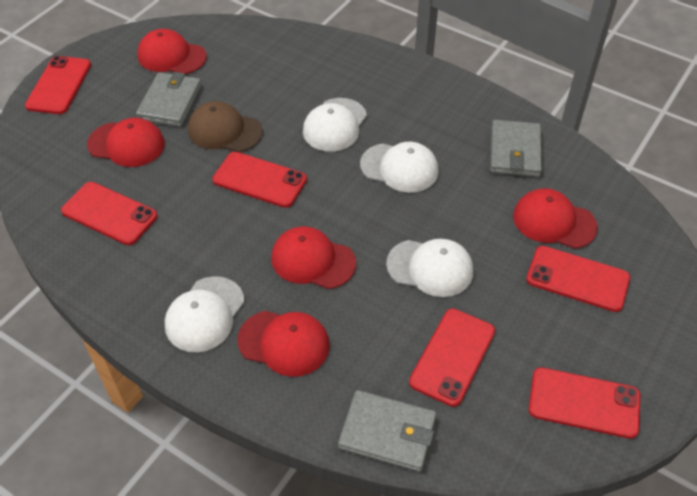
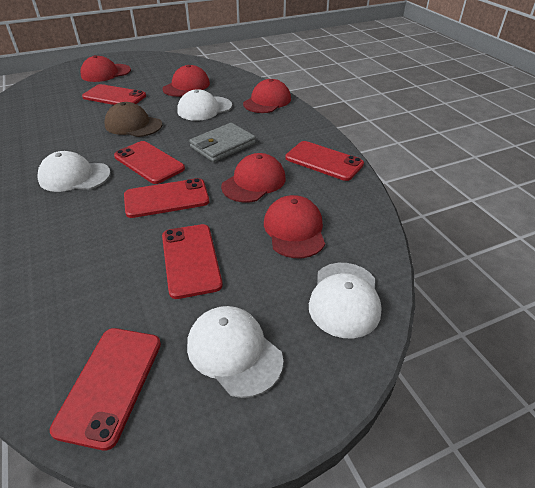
grey wallet: 3 -> 1

